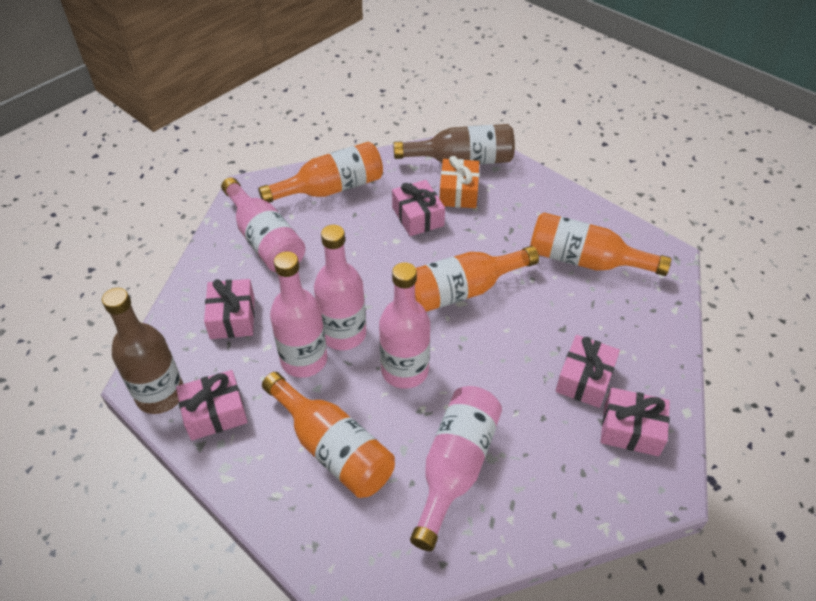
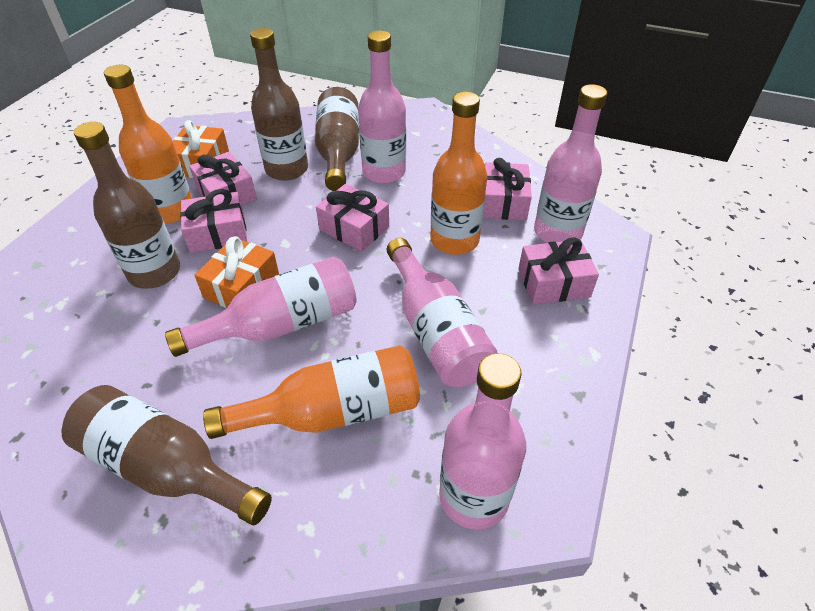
brown bottle: 2 -> 4
orange bottle: 4 -> 3
orange gift: 1 -> 2

